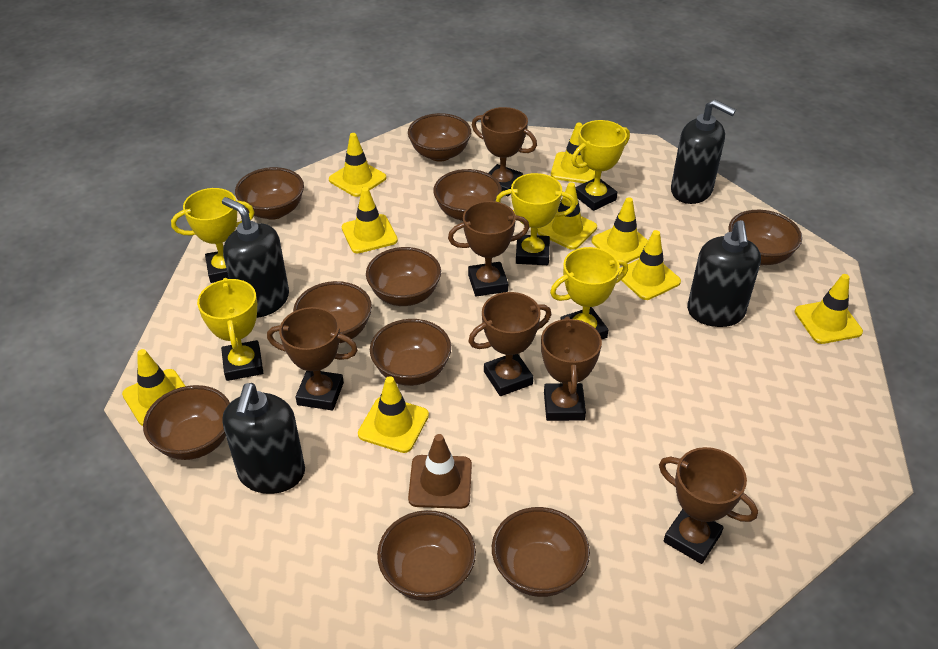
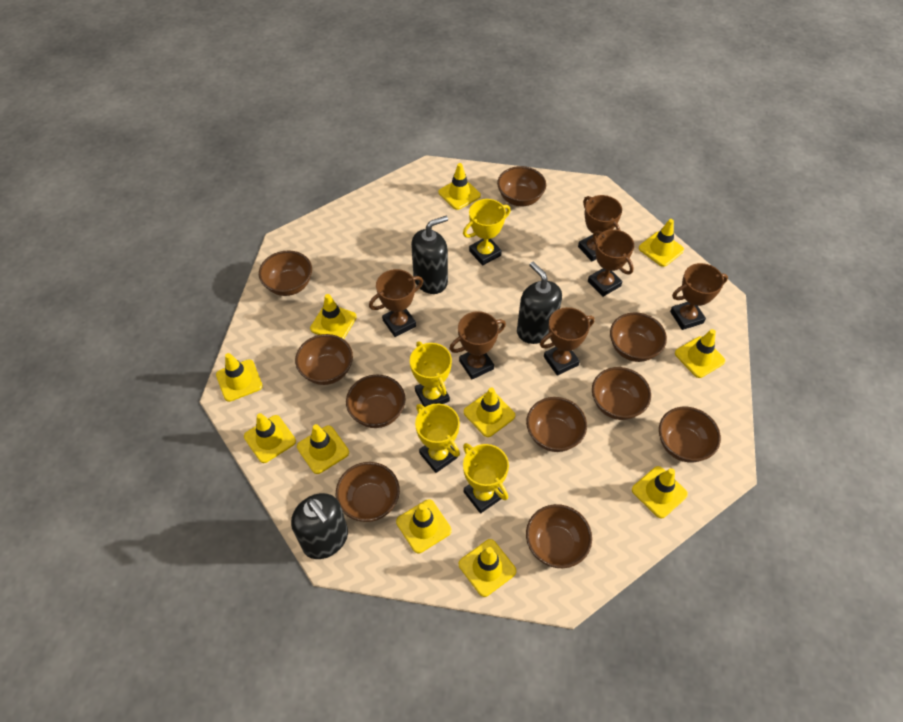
black soap dispenser: 4 -> 3
brown traffic cone: 1 -> 0
yellow traffic cone: 9 -> 11
yellow trophy: 5 -> 4

